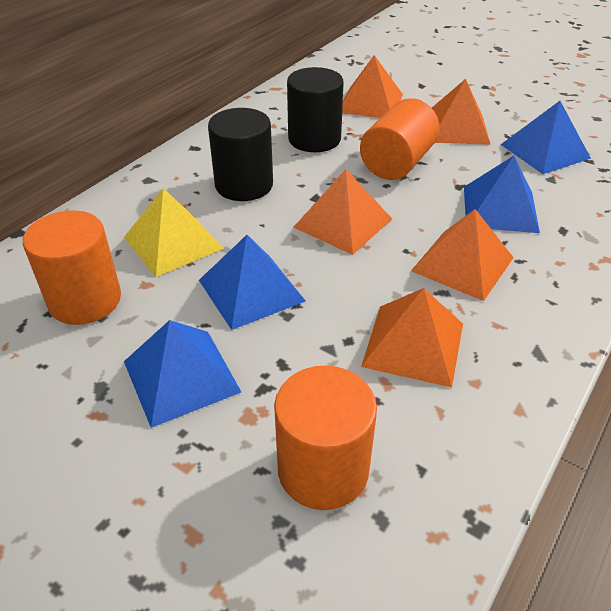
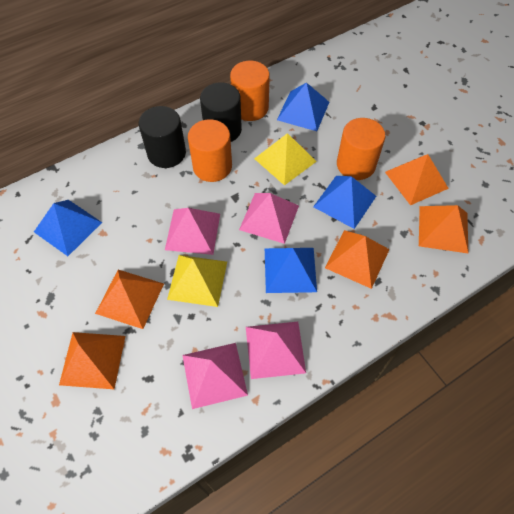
pink pyramid: 0 -> 4
yellow pyramid: 1 -> 2

